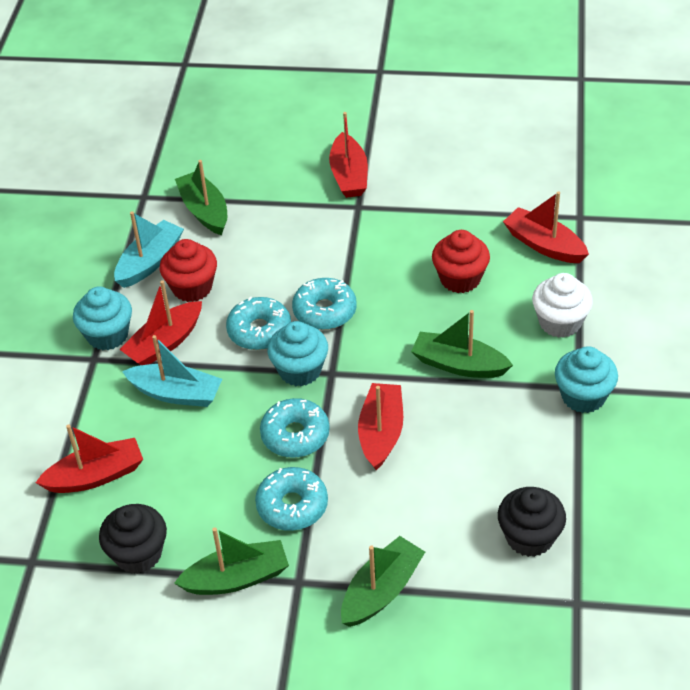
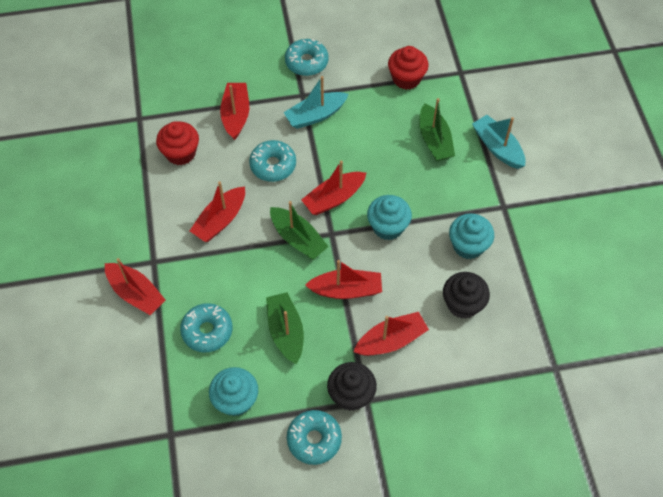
green boat: 4 -> 3
red boat: 5 -> 6
white cupcake: 1 -> 0

